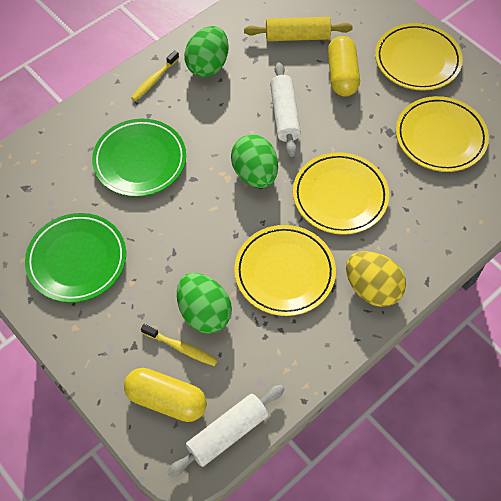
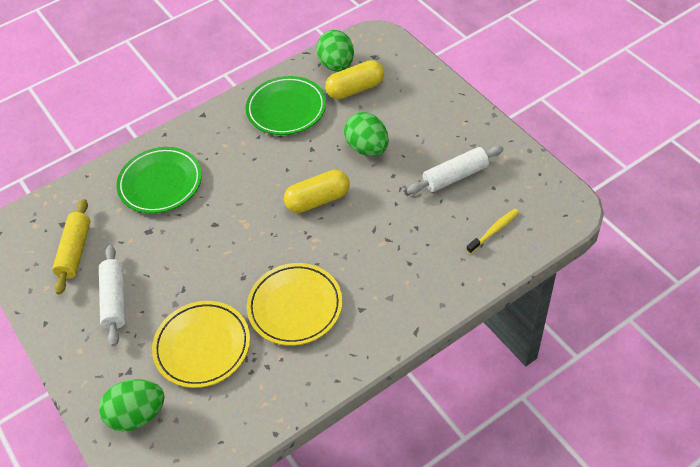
yellow egg: 1 -> 0
yellow plate: 4 -> 2
yellow toothbrush: 2 -> 1

